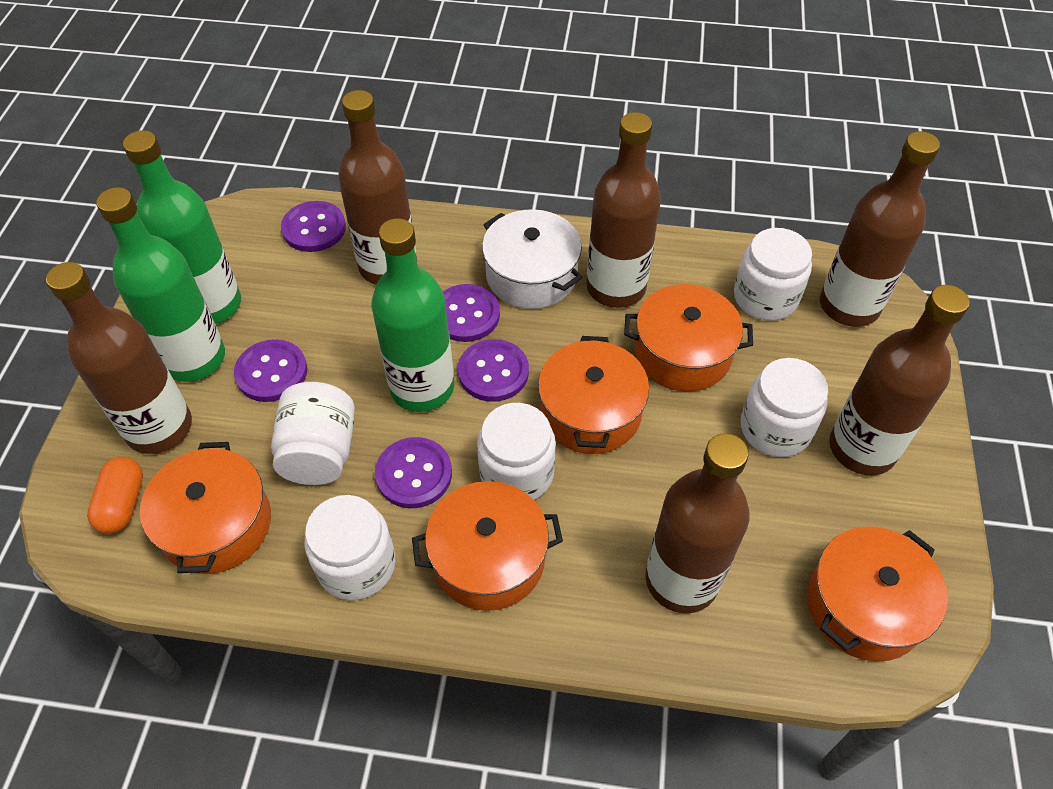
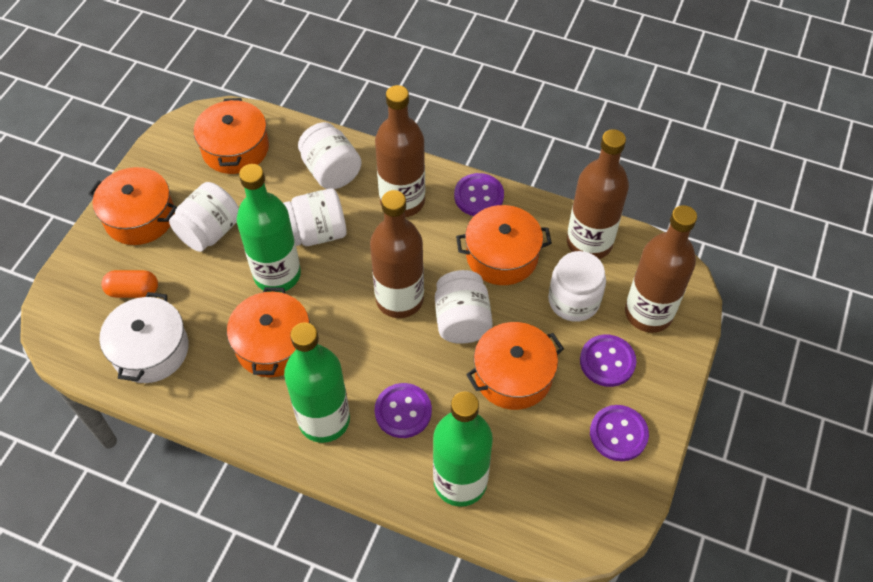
brown bottle: 6 -> 4
purple button: 5 -> 4

